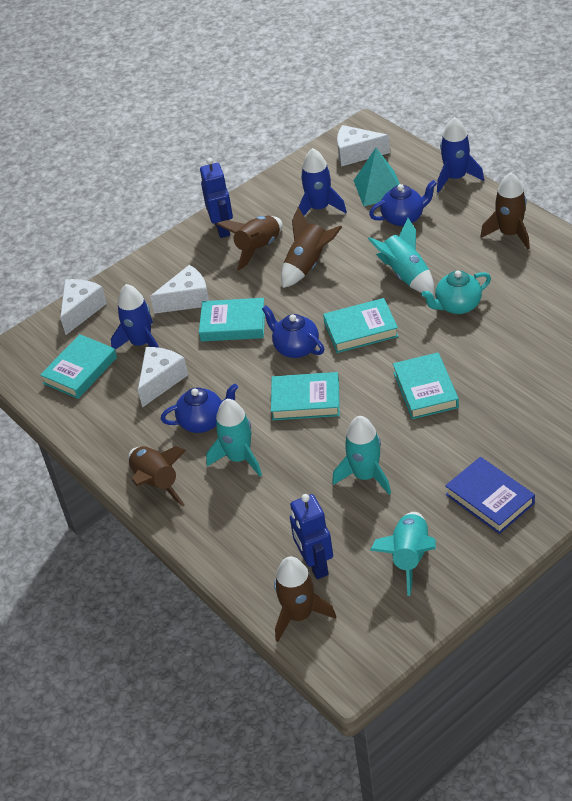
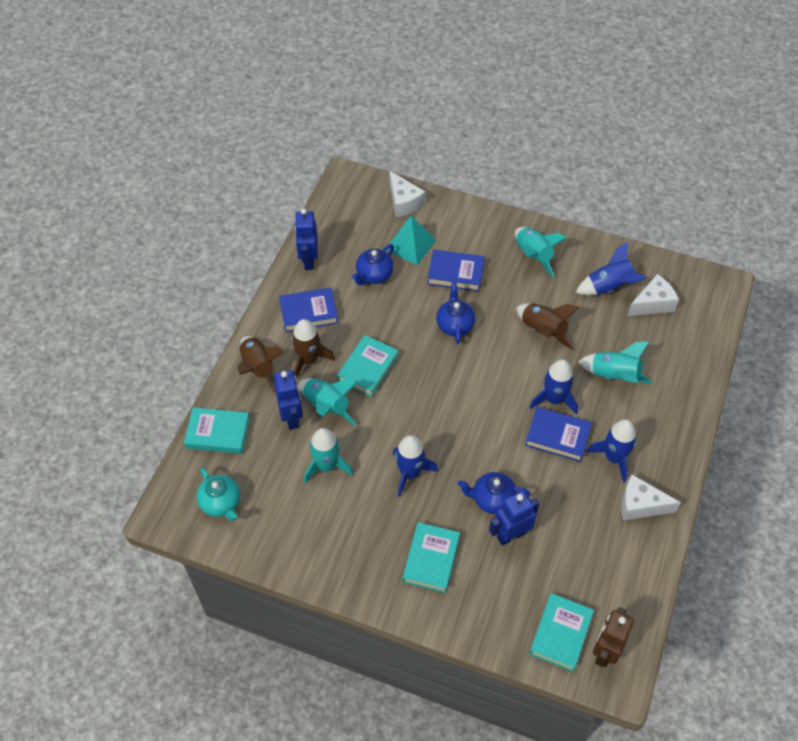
blue book: 1 -> 3
blue robot: 2 -> 3
blue rocket: 3 -> 4
brown robot: 0 -> 1
brown rocket: 5 -> 3
turquoise book: 5 -> 4
white cheese: 4 -> 3

